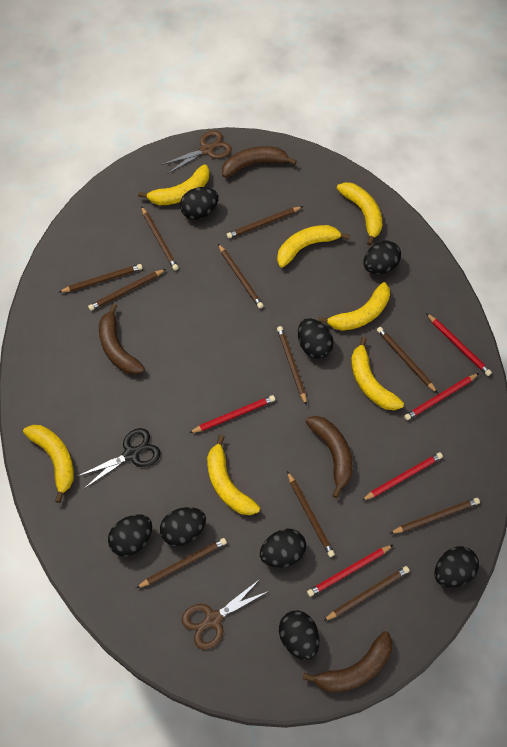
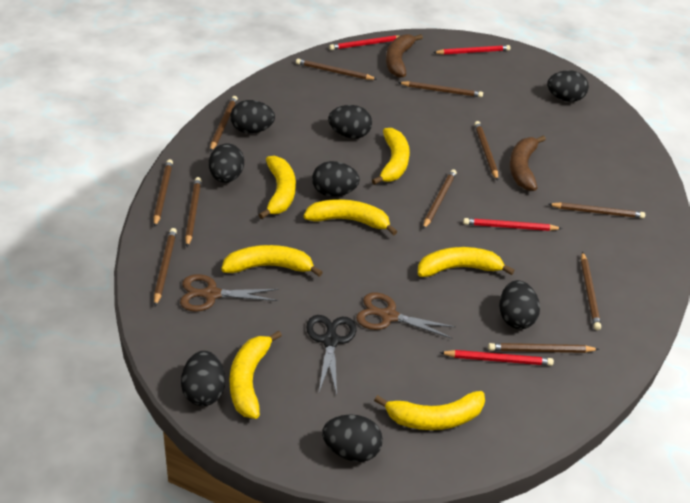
brown banana: 4 -> 2
red pencil: 5 -> 4

